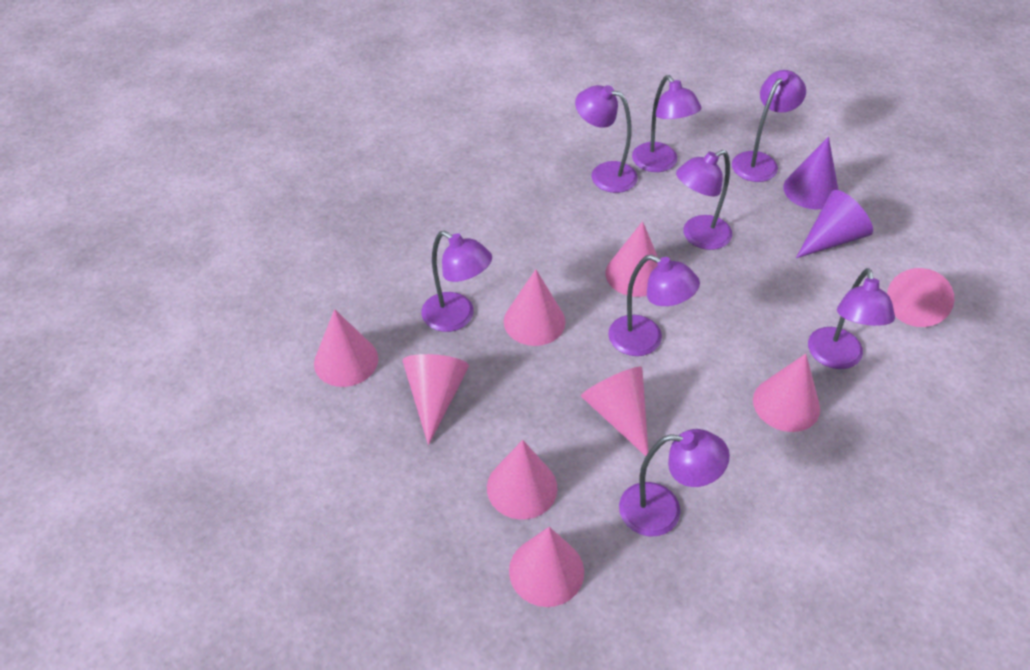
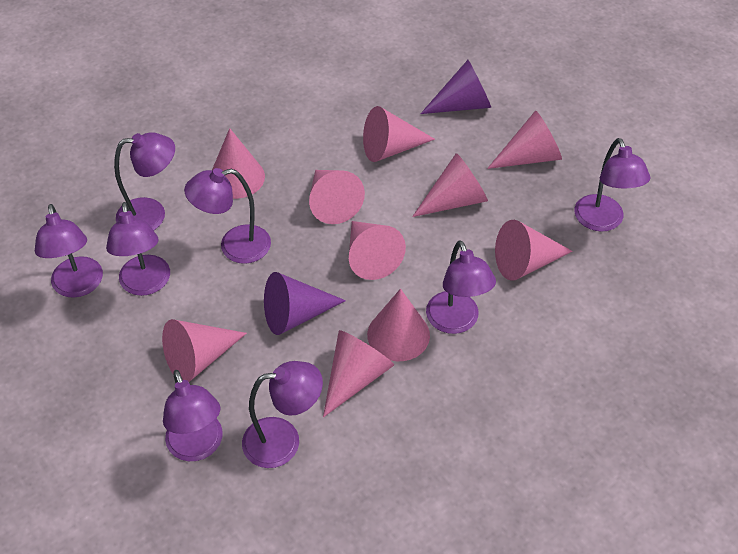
pink cone: 9 -> 10

